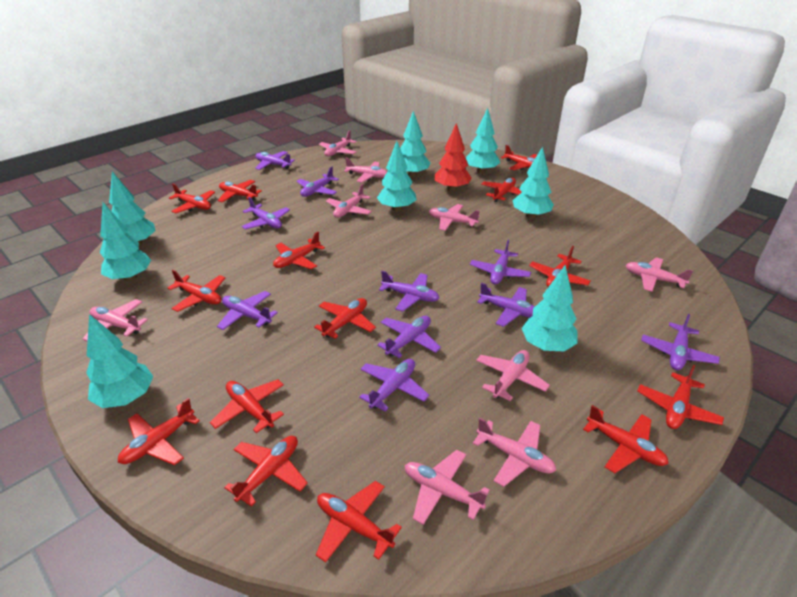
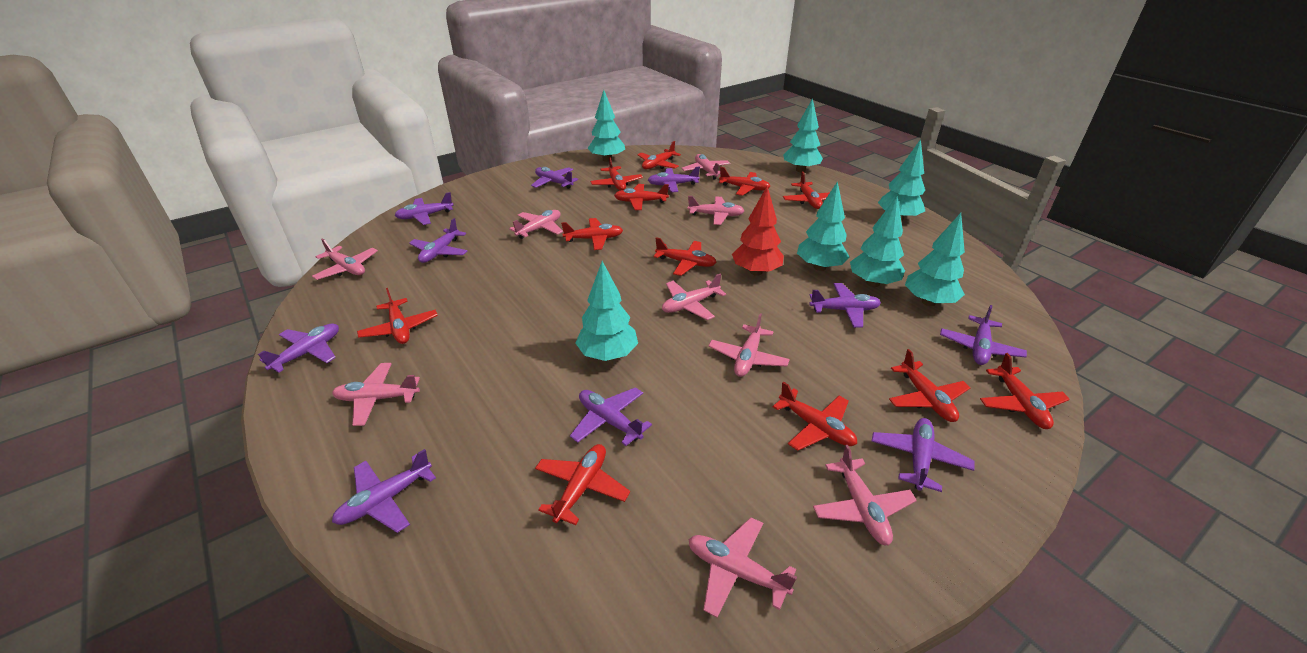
red plane: 14 -> 12
turquoise tree: 8 -> 7

